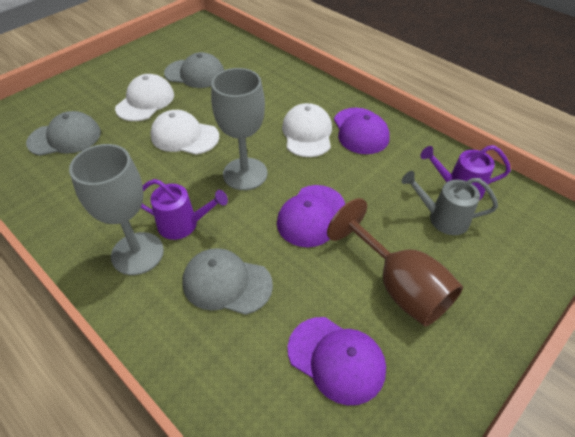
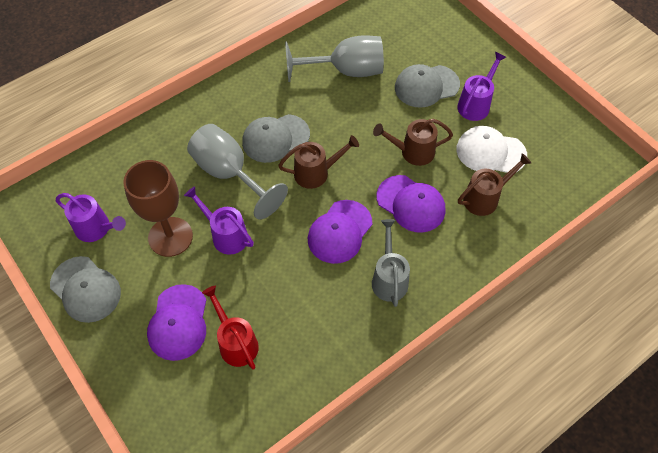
brown watering can: 0 -> 3
purple watering can: 2 -> 3
red watering can: 0 -> 1
white cap: 3 -> 1

